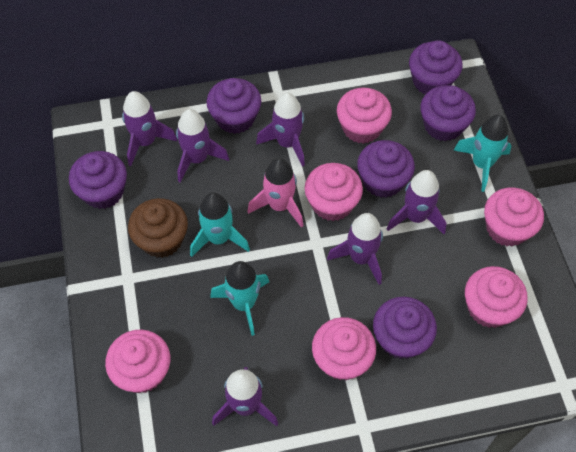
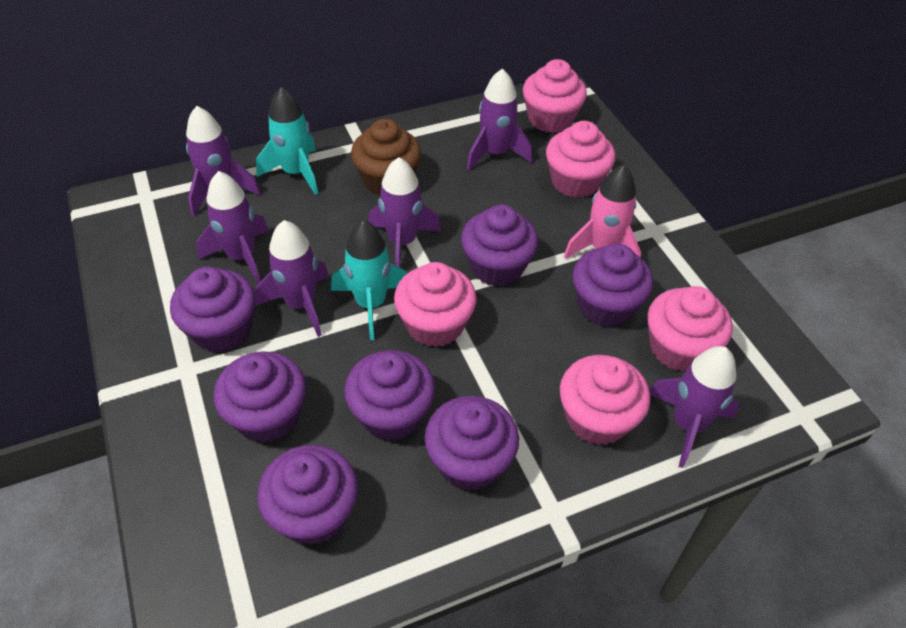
pink cupcake: 6 -> 5
purple cupcake: 6 -> 7
turquoise rocket: 3 -> 2

